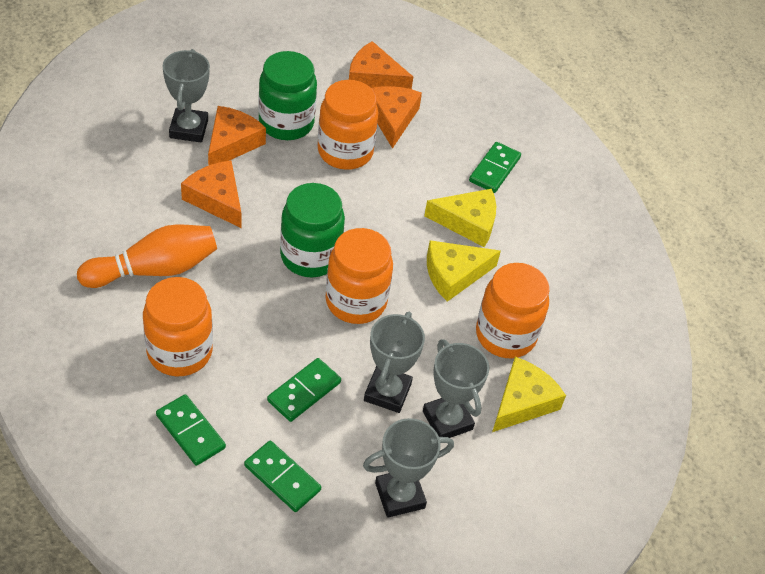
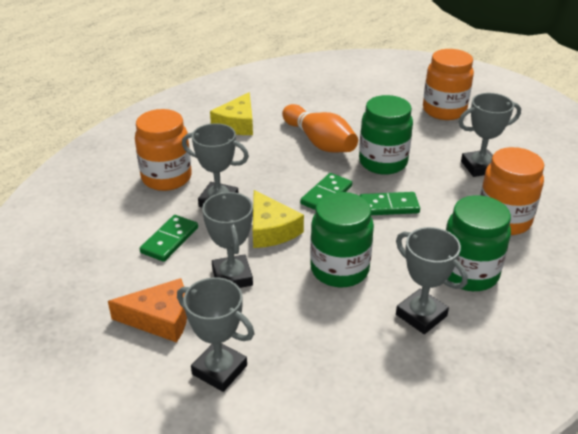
green domino: 4 -> 3
green jar: 2 -> 3
grey trophy: 4 -> 5
orange cheese: 4 -> 1
orange jar: 4 -> 3
yellow cheese: 3 -> 2

